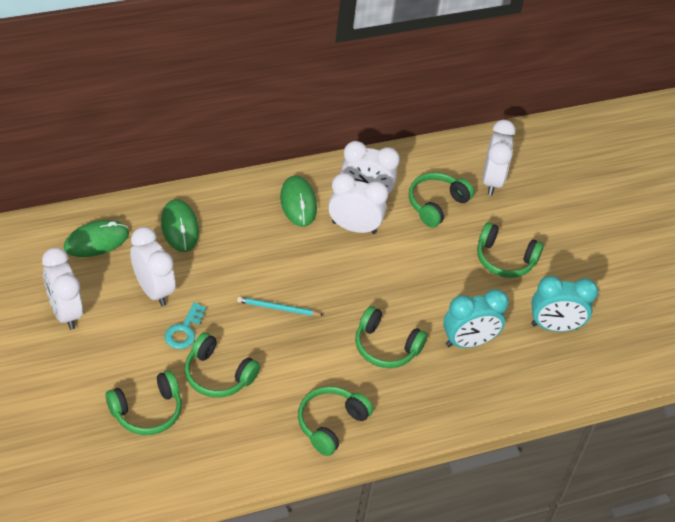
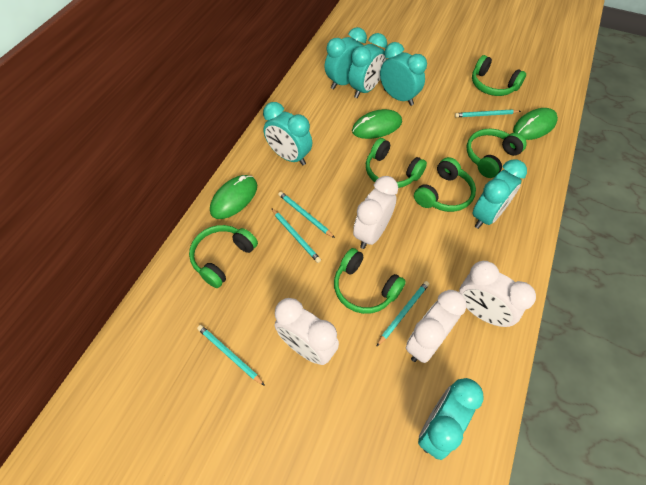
turquoise clock: 2 -> 6
turquoise key: 1 -> 0
turquoise pencil: 1 -> 5
white clock: 5 -> 4

